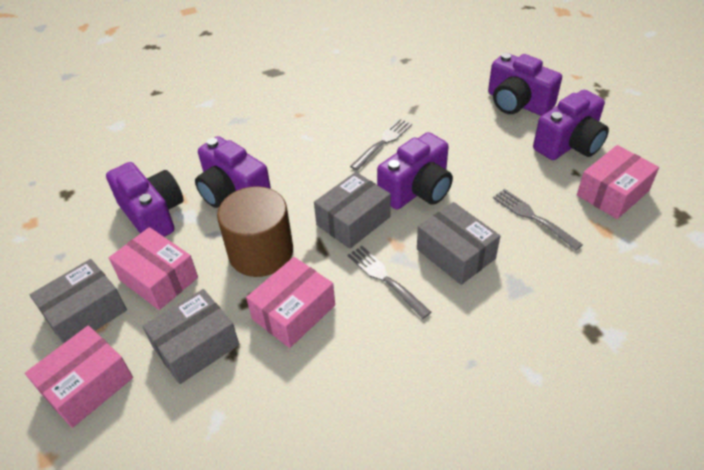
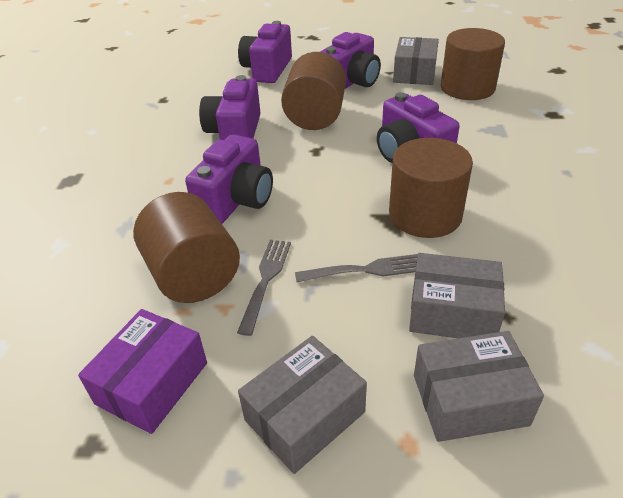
brown cylinder: 1 -> 4
grey fork: 3 -> 2
pink box: 4 -> 0
purple box: 0 -> 1

